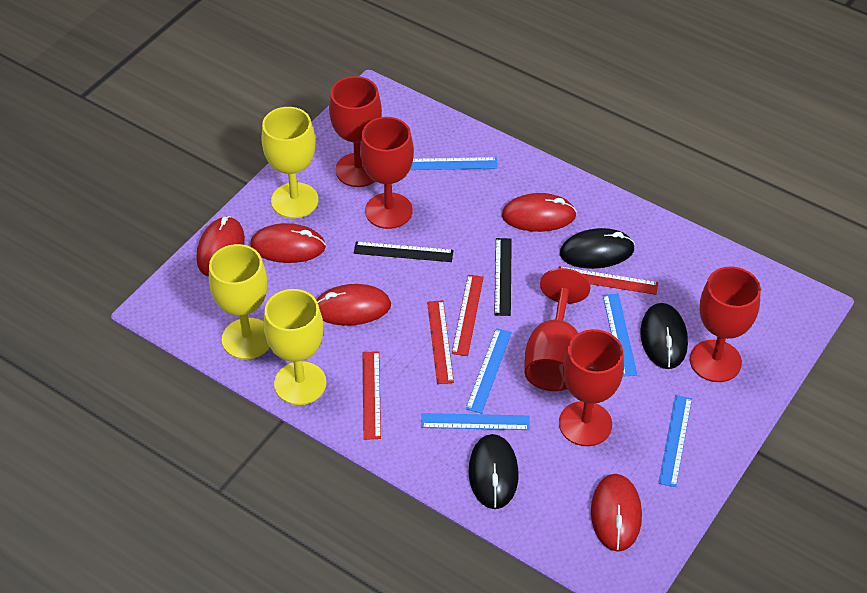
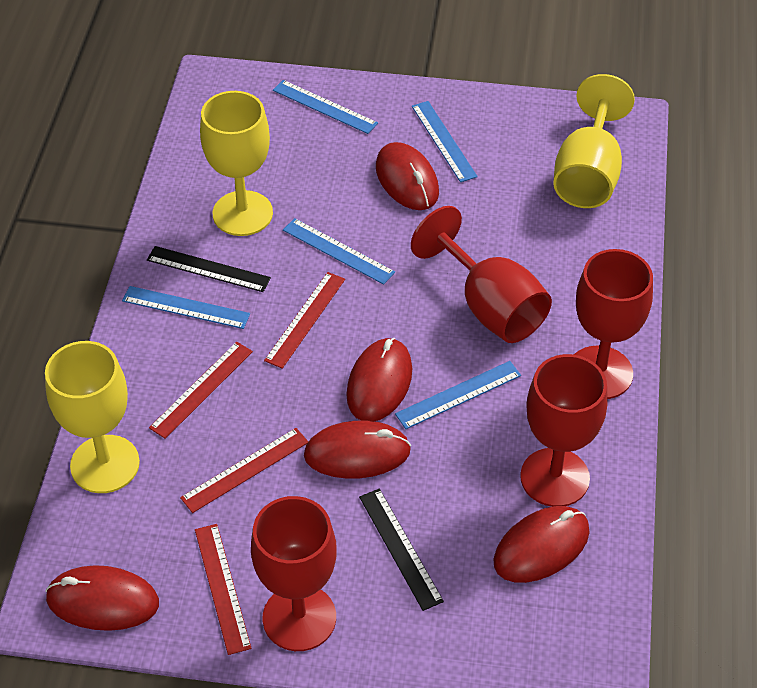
black mouse: 3 -> 0
red goblet: 5 -> 4

